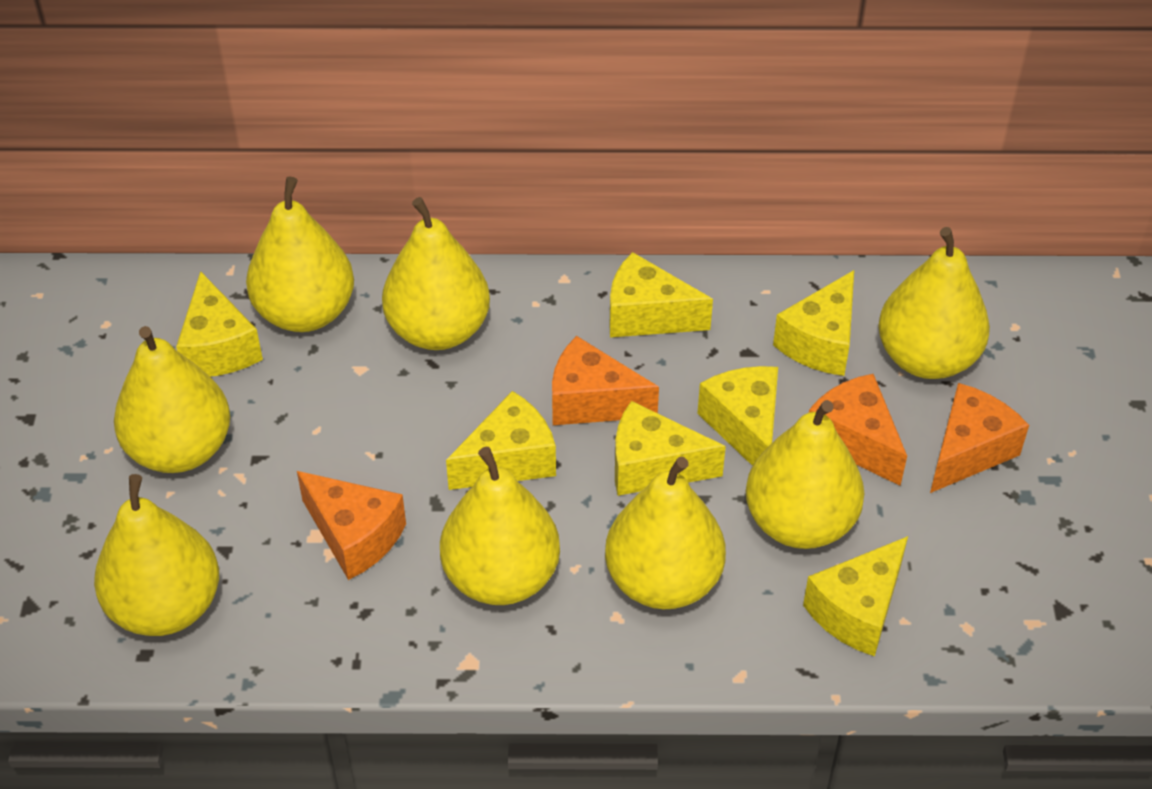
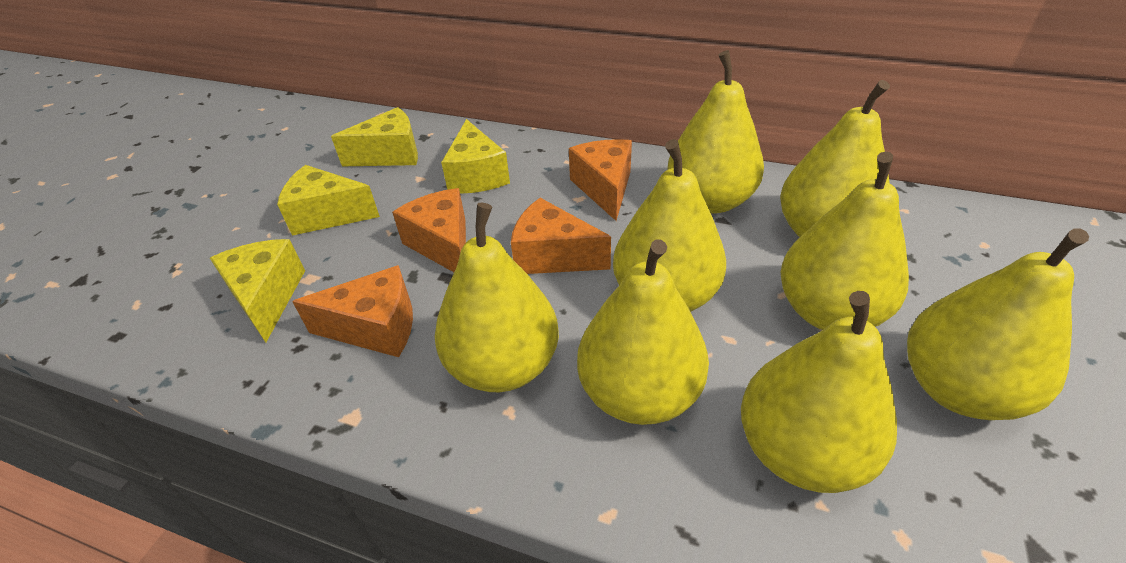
yellow cheese: 7 -> 4

